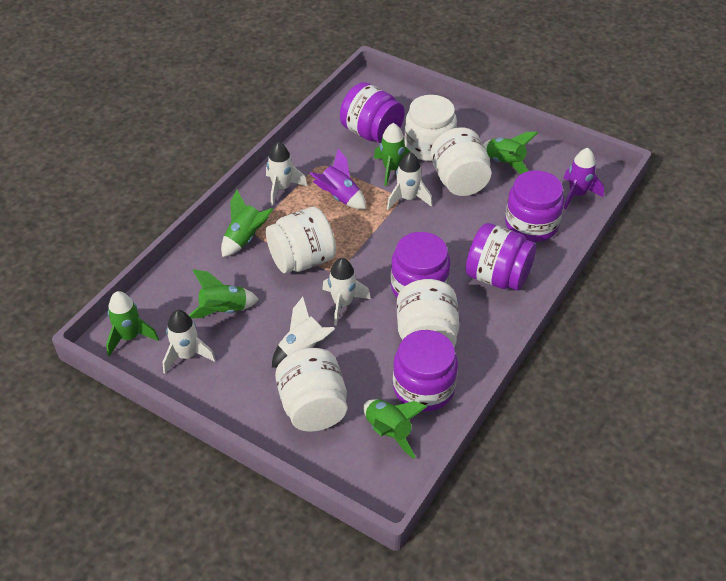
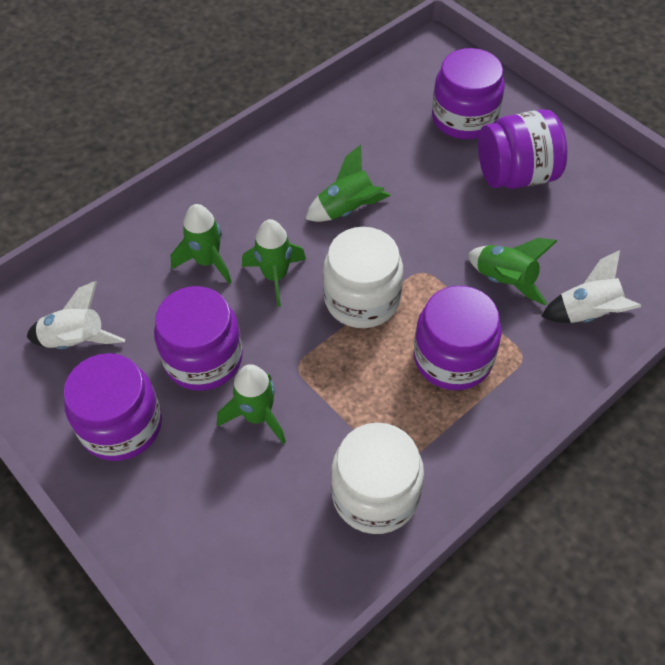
green rocket: 6 -> 5
purple rocket: 2 -> 0
white jar: 5 -> 2
white rocket: 5 -> 2

